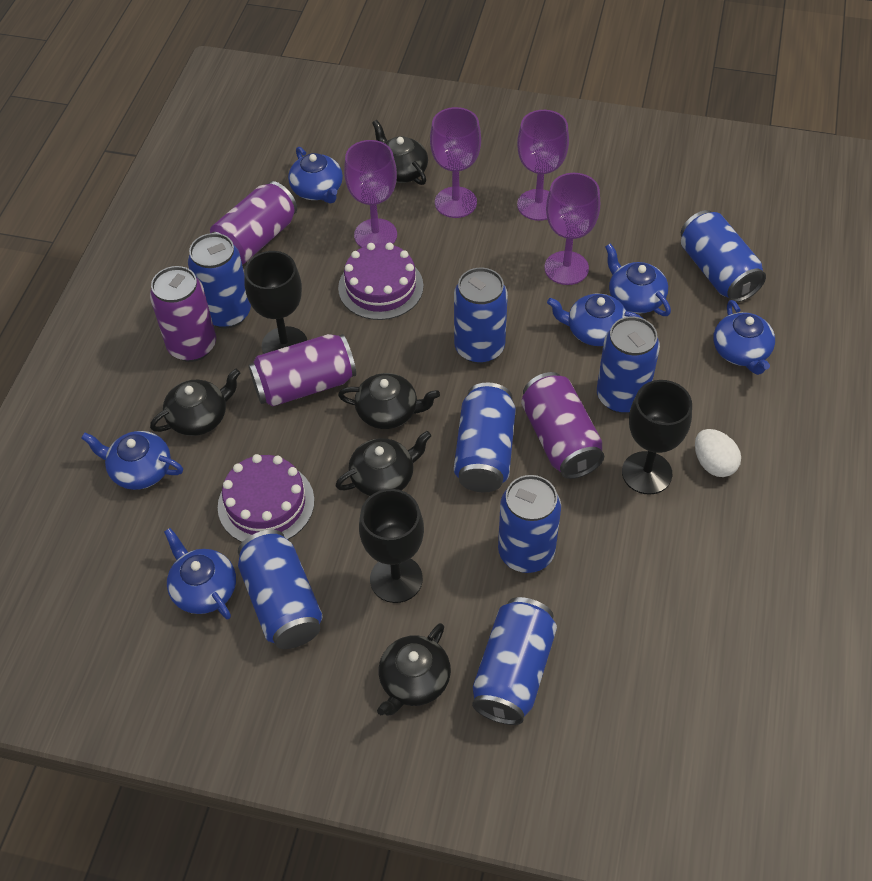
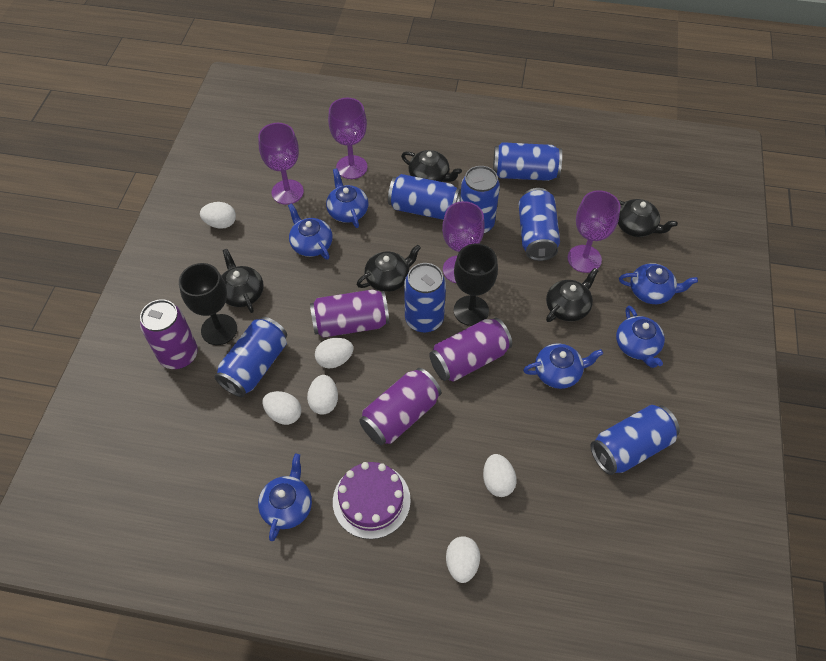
black goblet: 3 -> 2
blue can: 8 -> 7
purple cake: 2 -> 1
white egg: 1 -> 6

